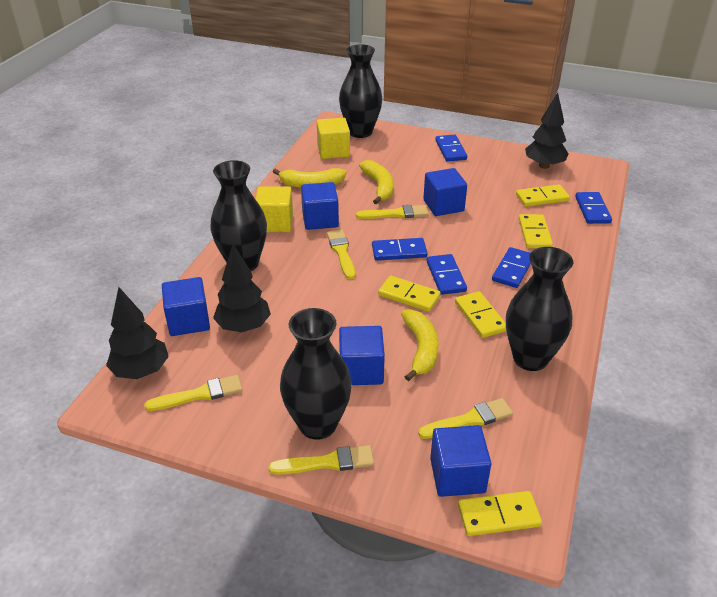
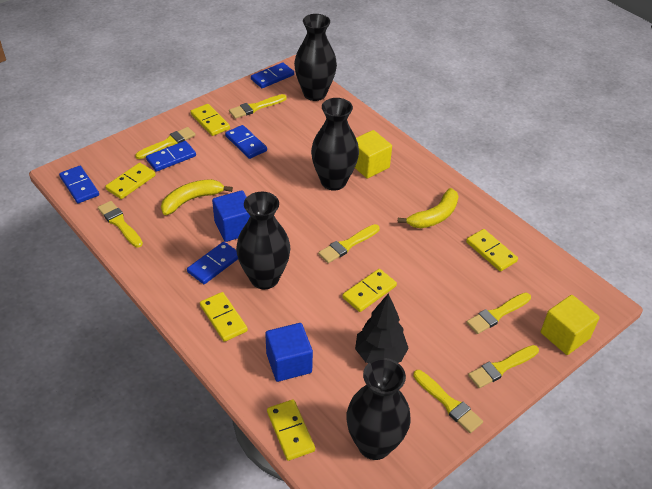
black tree: 3 -> 1
blue cube: 5 -> 2
yellow banana: 3 -> 2
yellow brush: 5 -> 7
yellow domino: 5 -> 6

